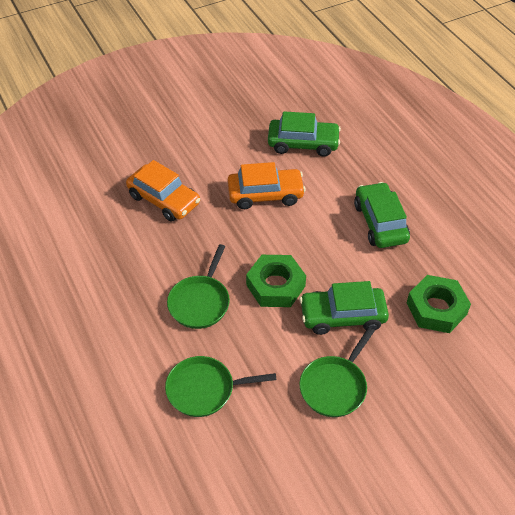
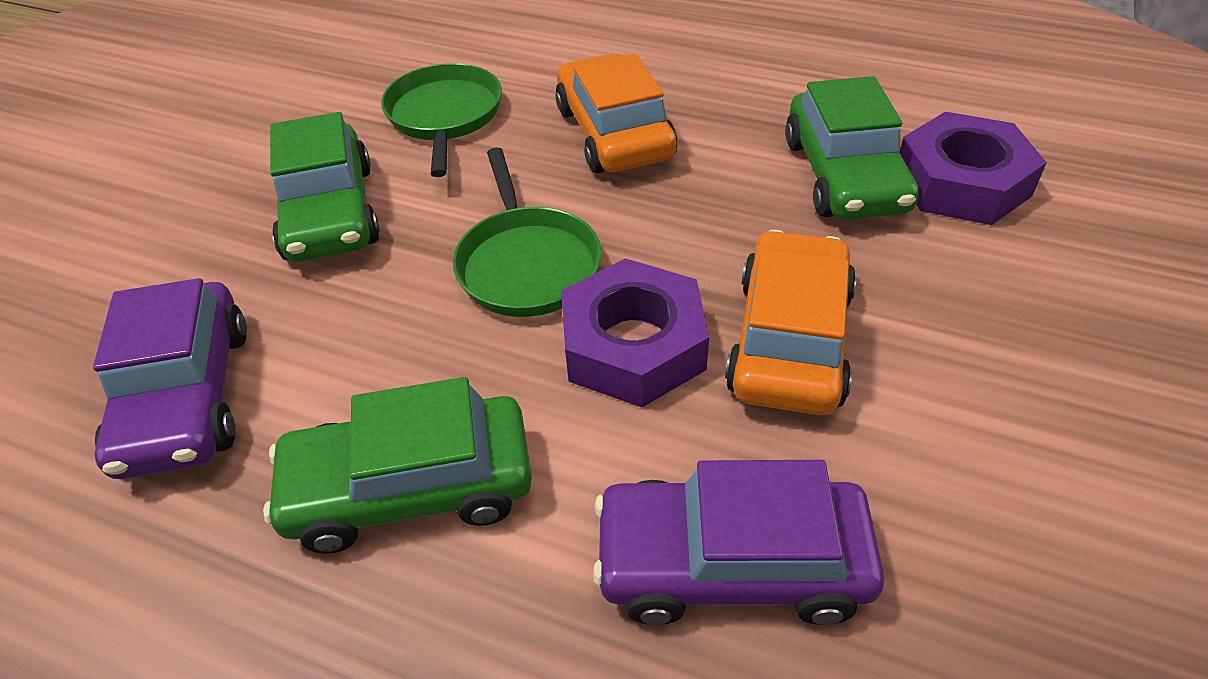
green nut: 2 -> 0
green pan: 3 -> 2
purple car: 0 -> 2
purple nut: 0 -> 2

